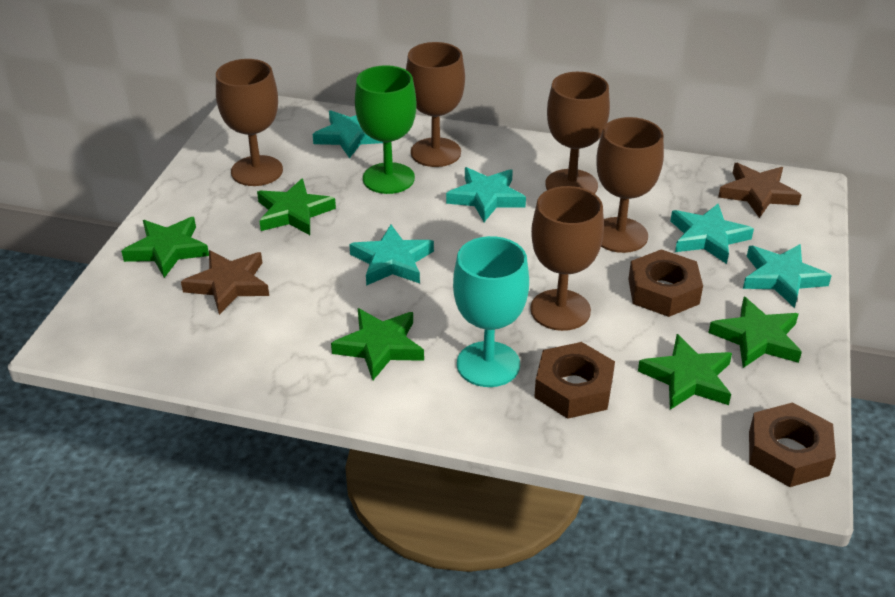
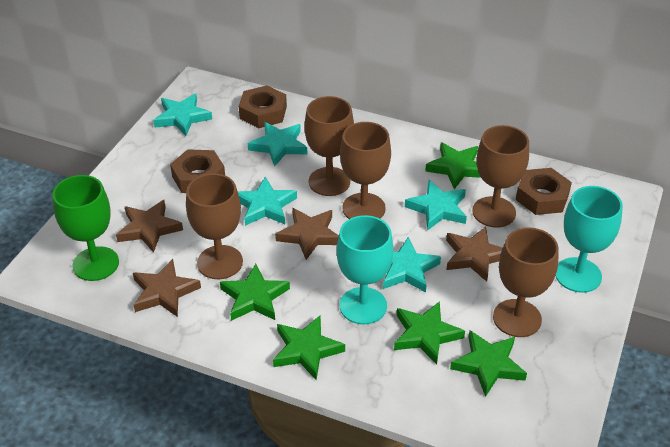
brown star: 2 -> 4
turquoise goblet: 1 -> 2

